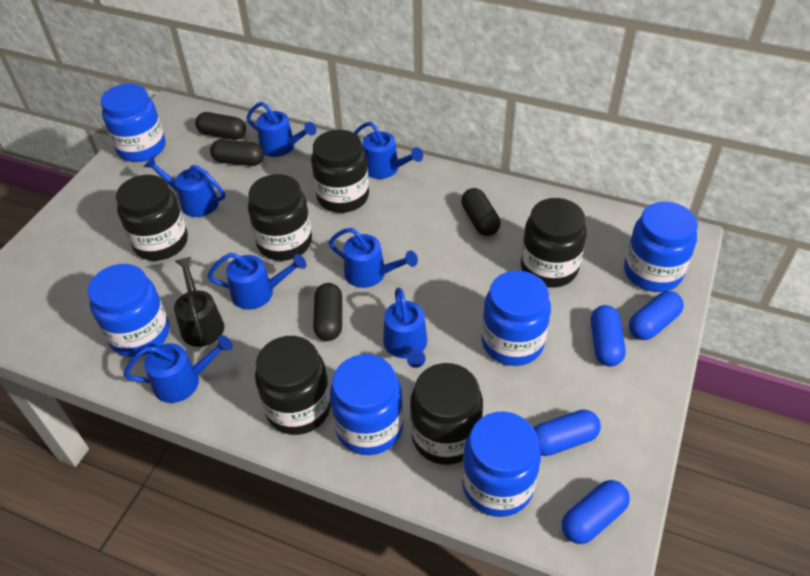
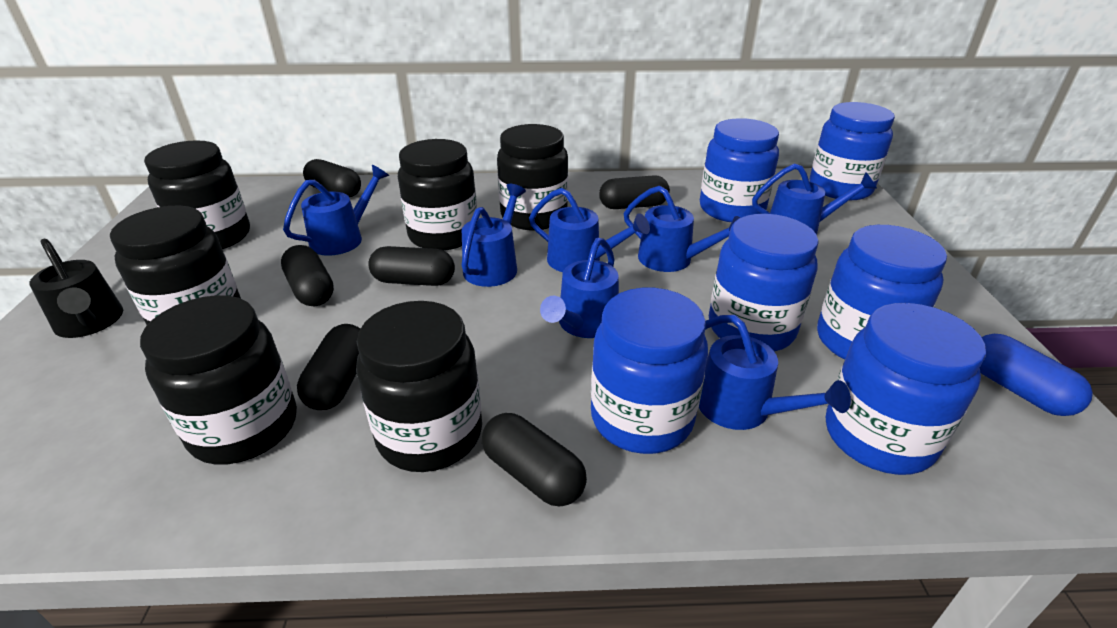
black capsule: 4 -> 6
blue capsule: 4 -> 1

